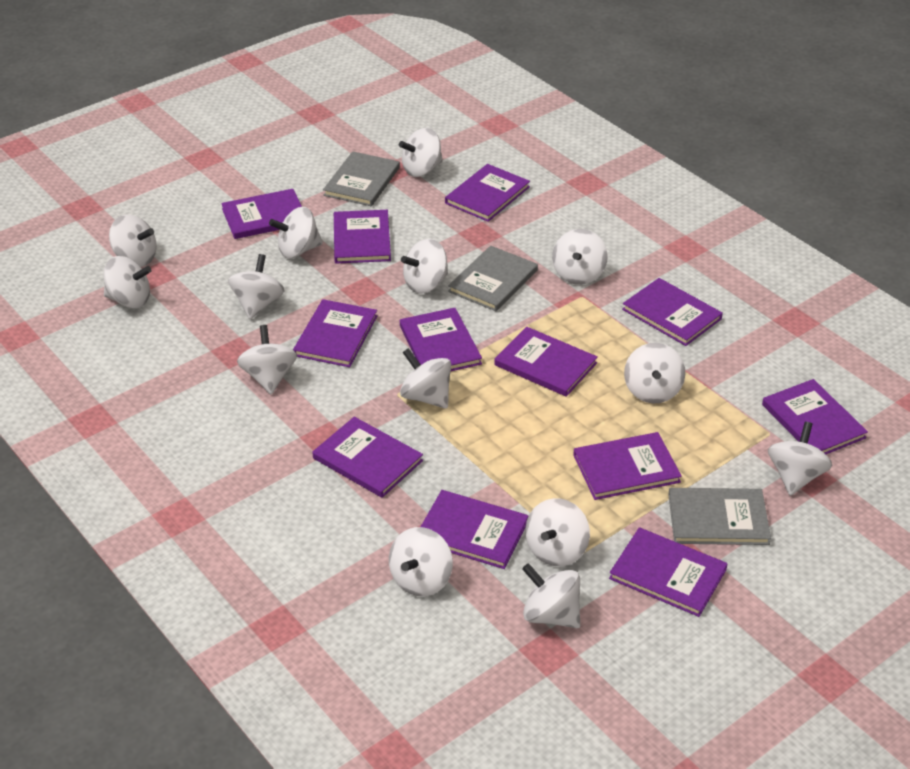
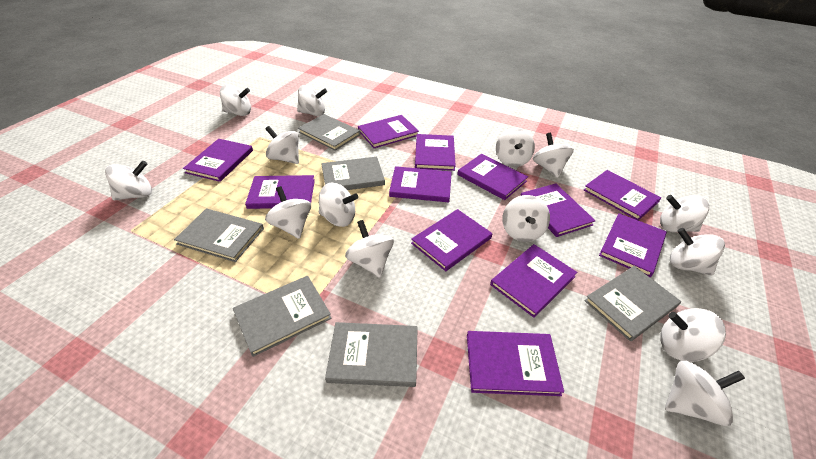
grey book: 3 -> 6

